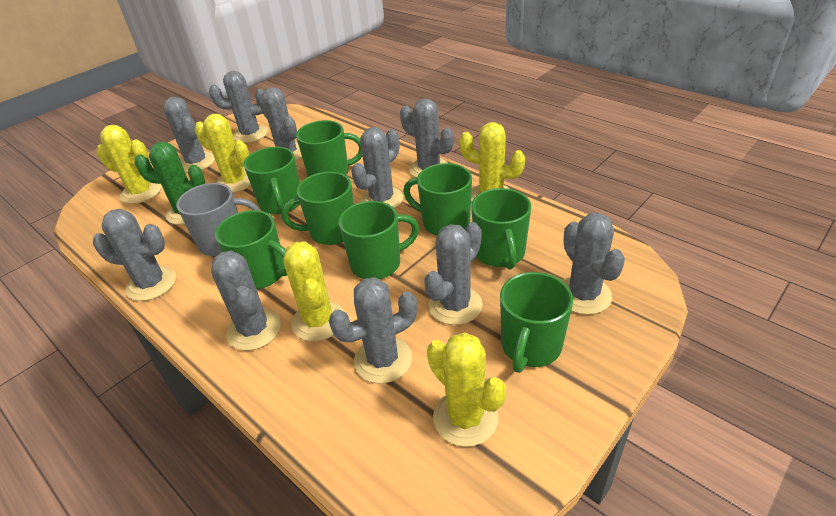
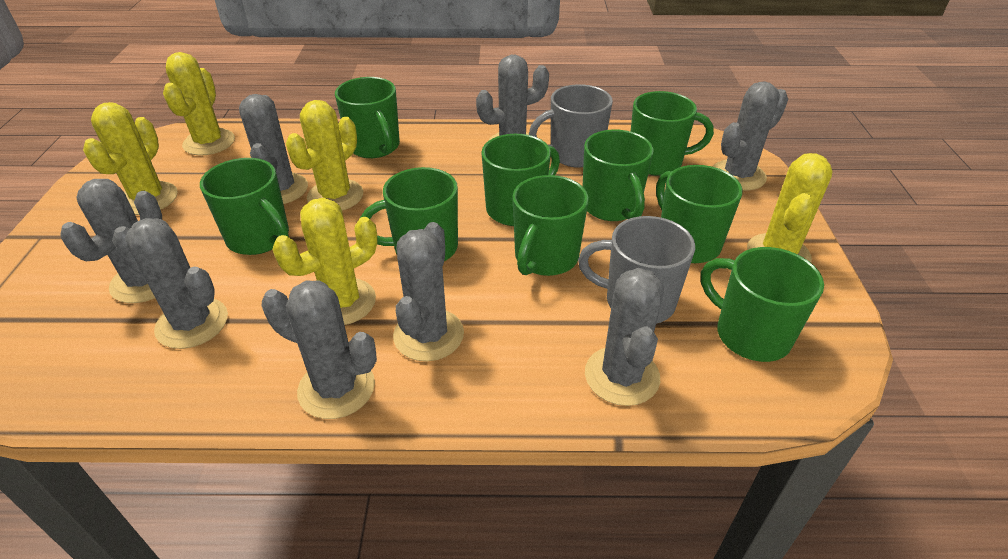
green cactus: 1 -> 0
green mug: 8 -> 9
grey cactus: 10 -> 8
grey mug: 1 -> 2

